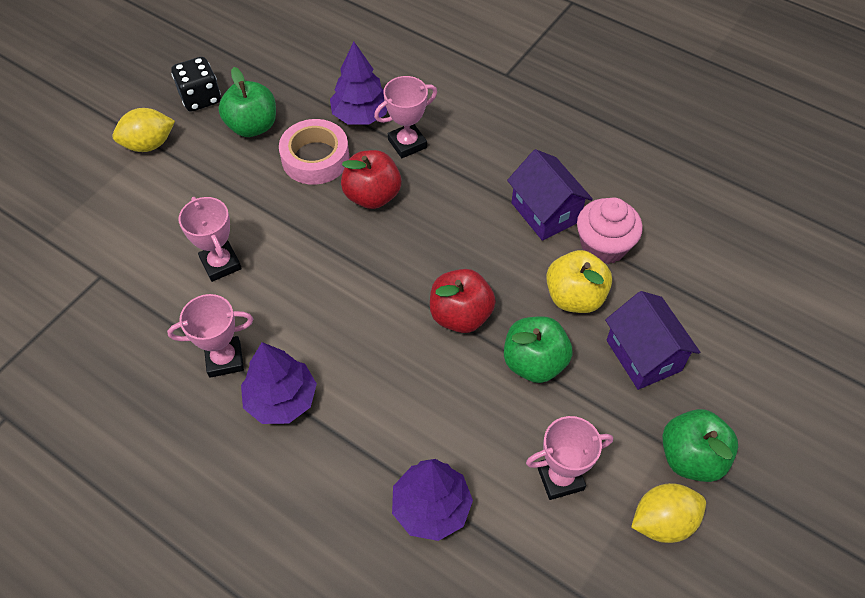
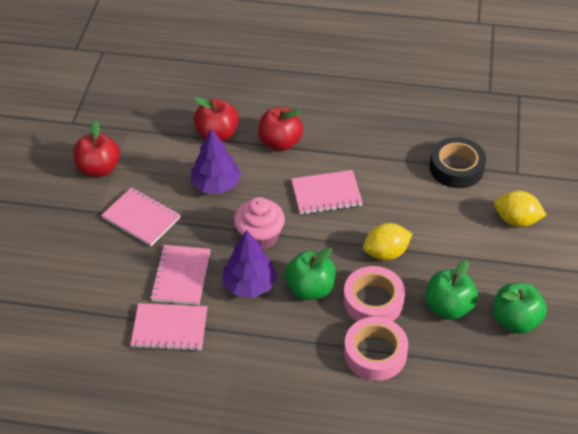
black dice: 1 -> 0
black tape: 0 -> 1
pink notebook: 0 -> 4
pink tape: 1 -> 2
pink trophy: 4 -> 0
purple house: 2 -> 0
purple tree: 3 -> 2
red apple: 2 -> 3
yellow apple: 1 -> 0

